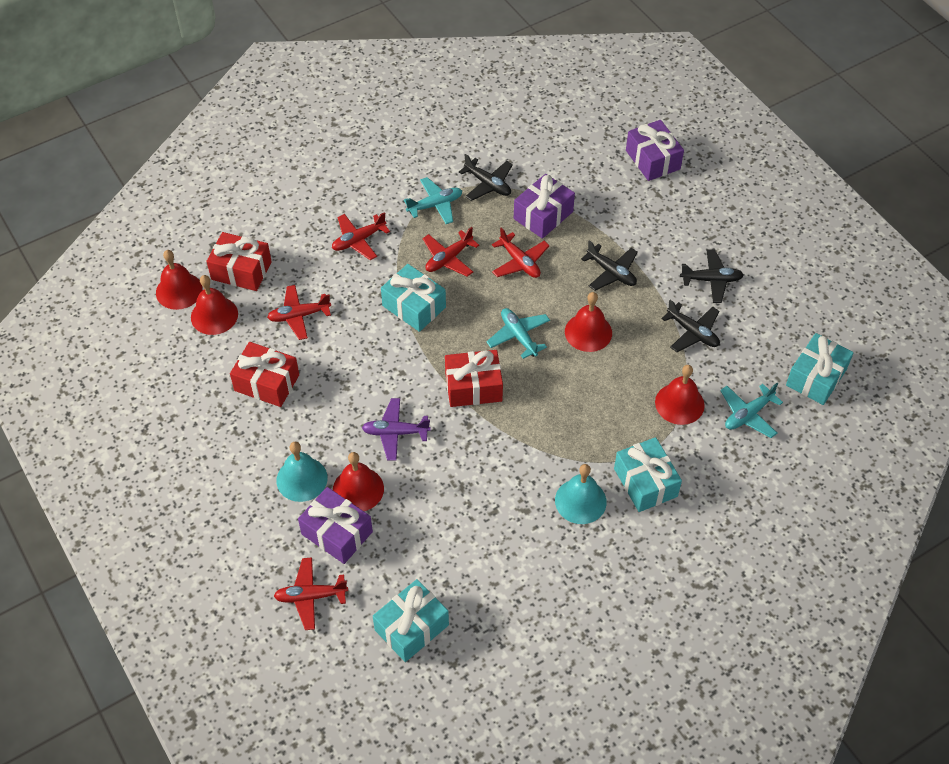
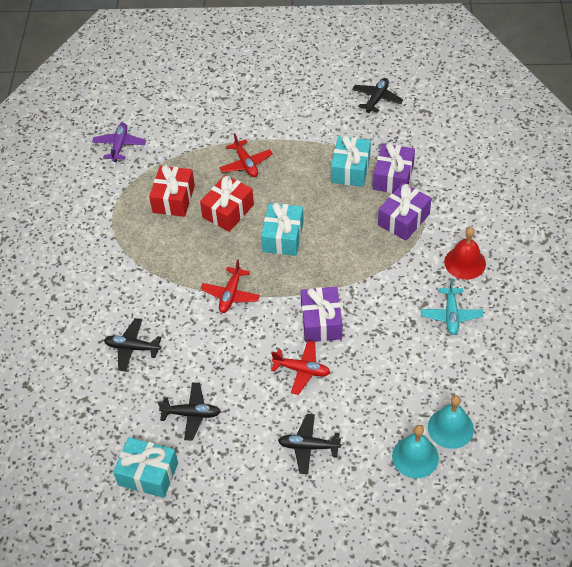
red bell: 5 -> 1
red gift: 3 -> 2
red plane: 5 -> 3
turquoise gift: 4 -> 3
turquoise plane: 3 -> 1

